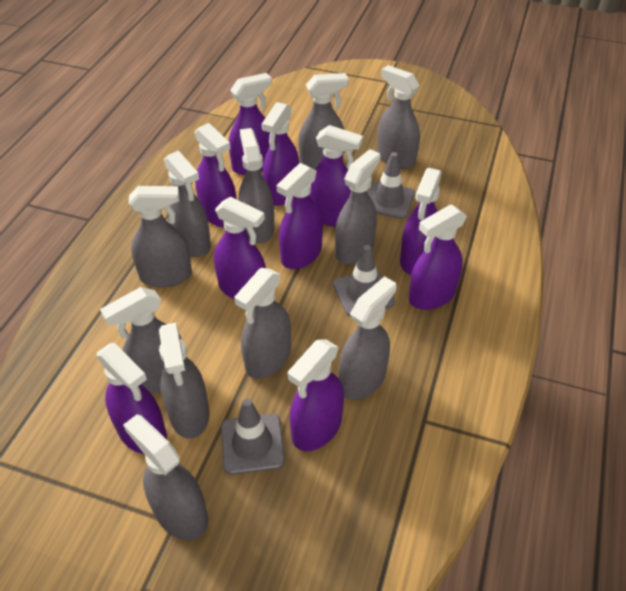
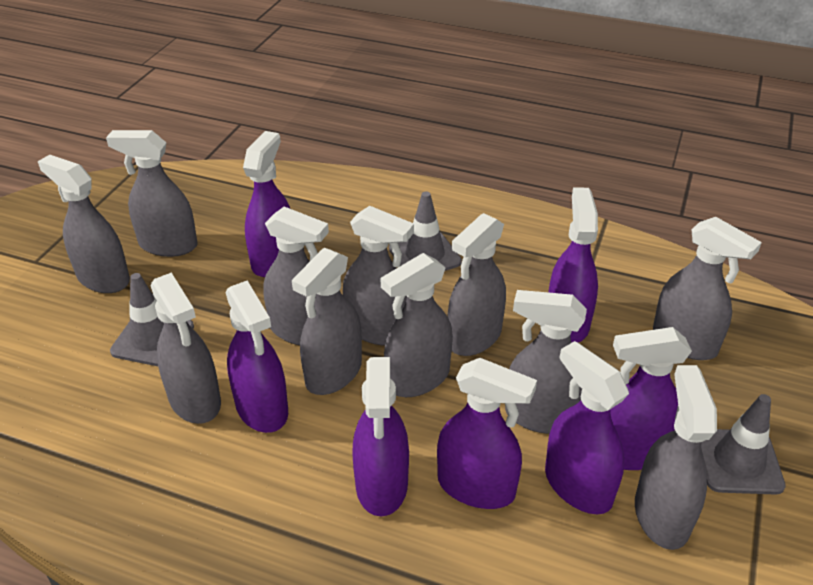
purple spray bottle: 10 -> 7

